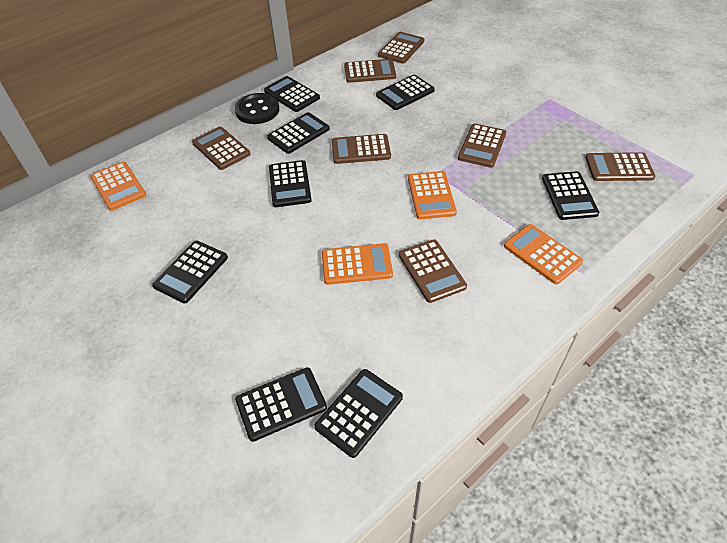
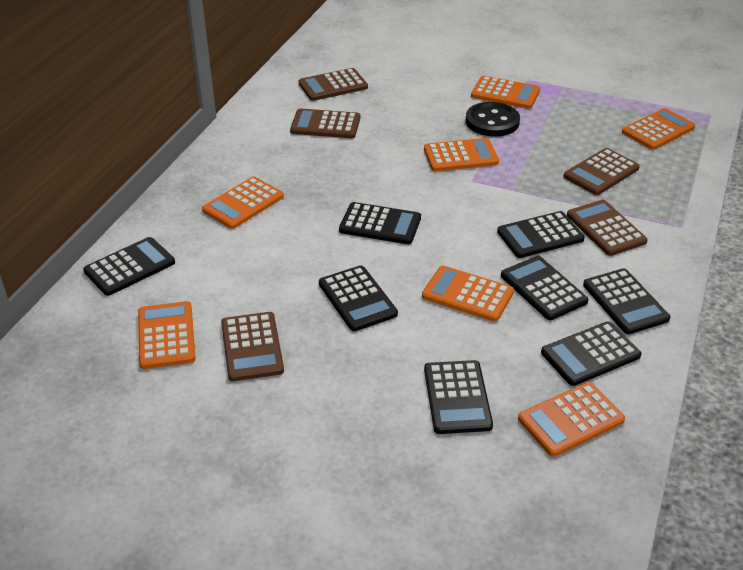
brown calculator: 7 -> 5
orange calculator: 4 -> 7

